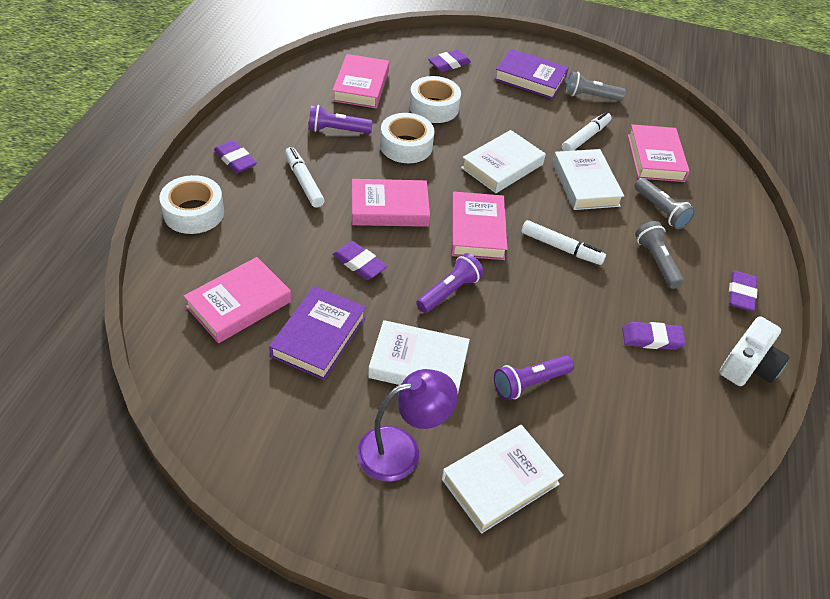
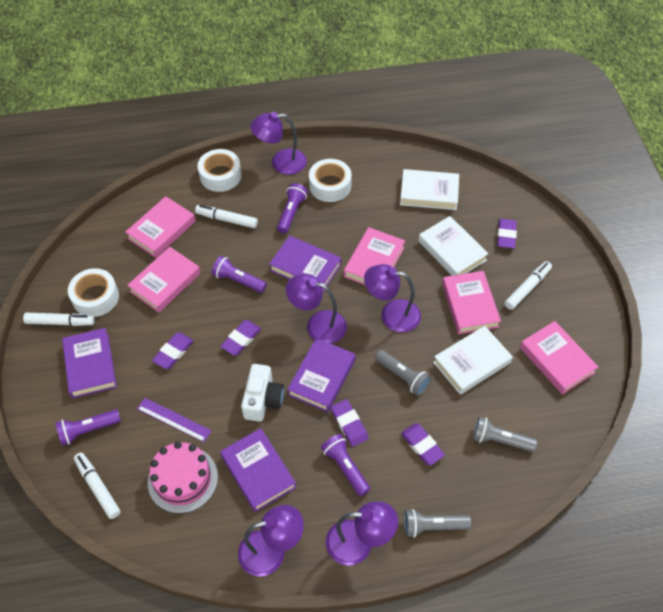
pink cake: 0 -> 1
purple book: 2 -> 4
purple flashlight: 3 -> 4
purple lamp: 1 -> 5
purple ruler: 0 -> 1
white book: 4 -> 3
white marker: 3 -> 4

